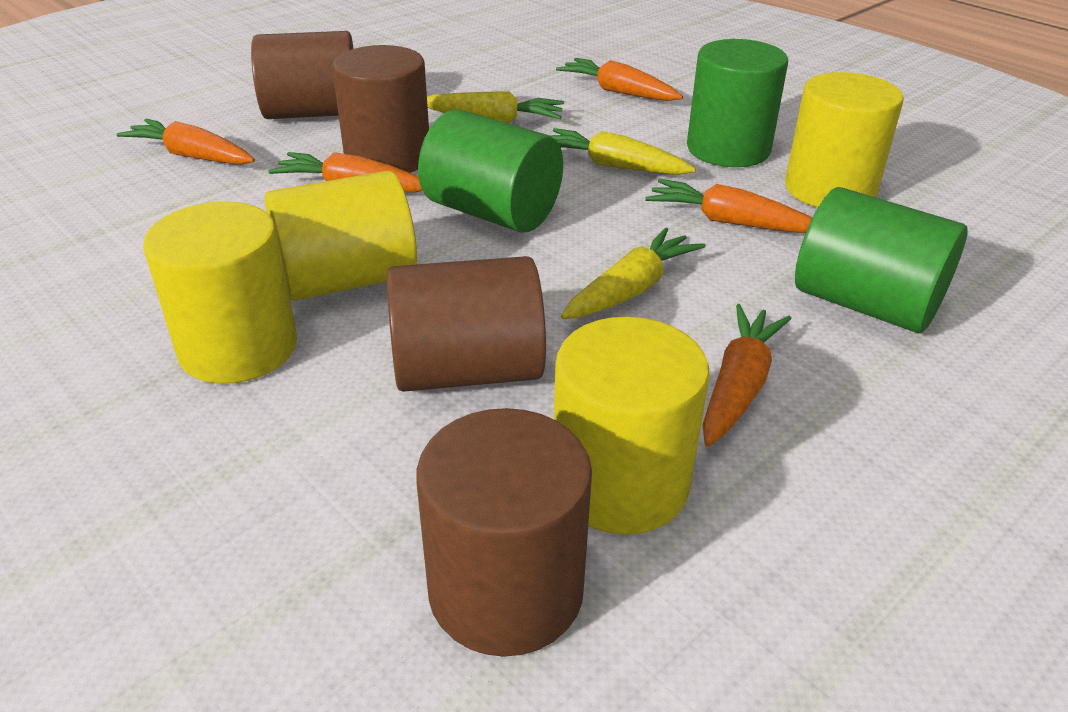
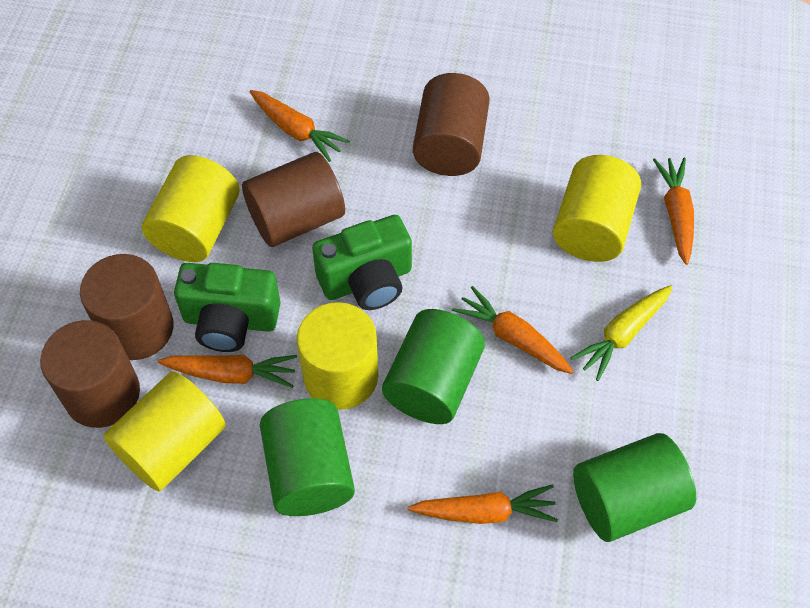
green camera: 0 -> 2
yellow carrot: 3 -> 1

